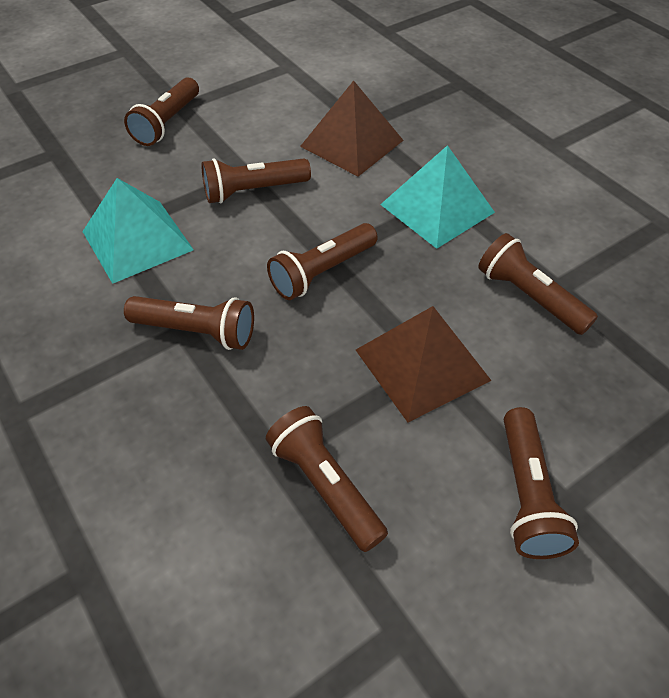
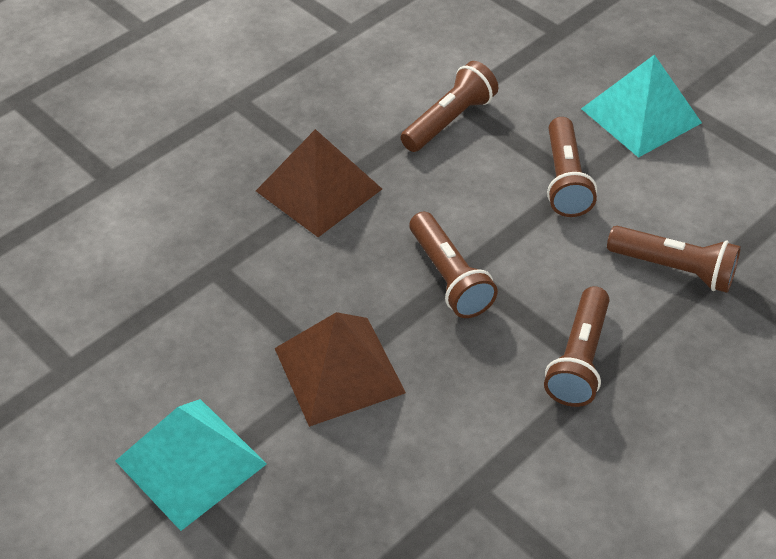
brown flashlight: 7 -> 5

